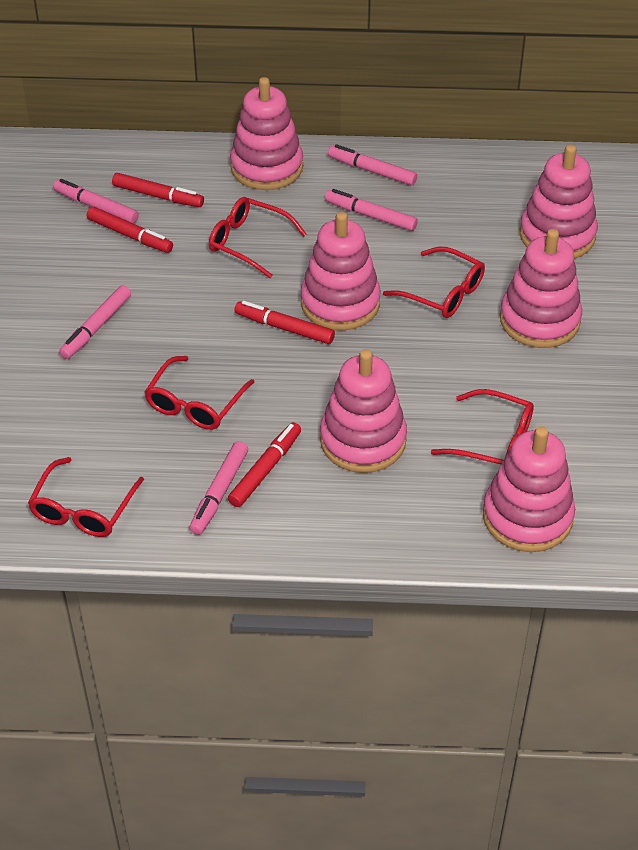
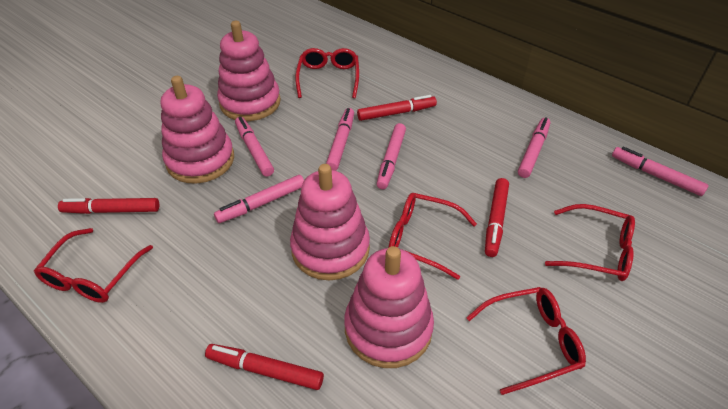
pink marker: 5 -> 6
pink stacking toy: 6 -> 4

